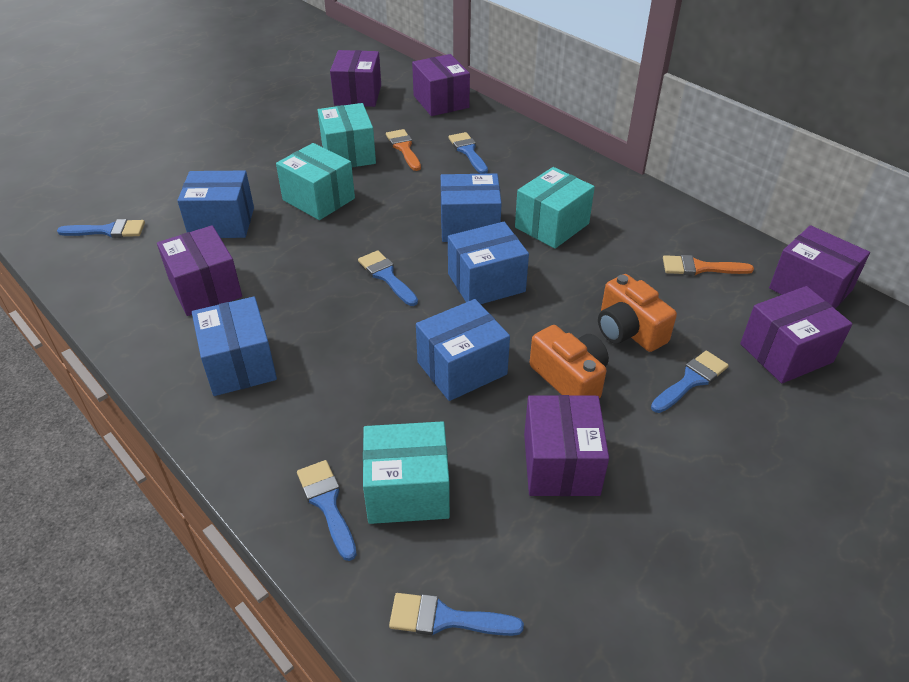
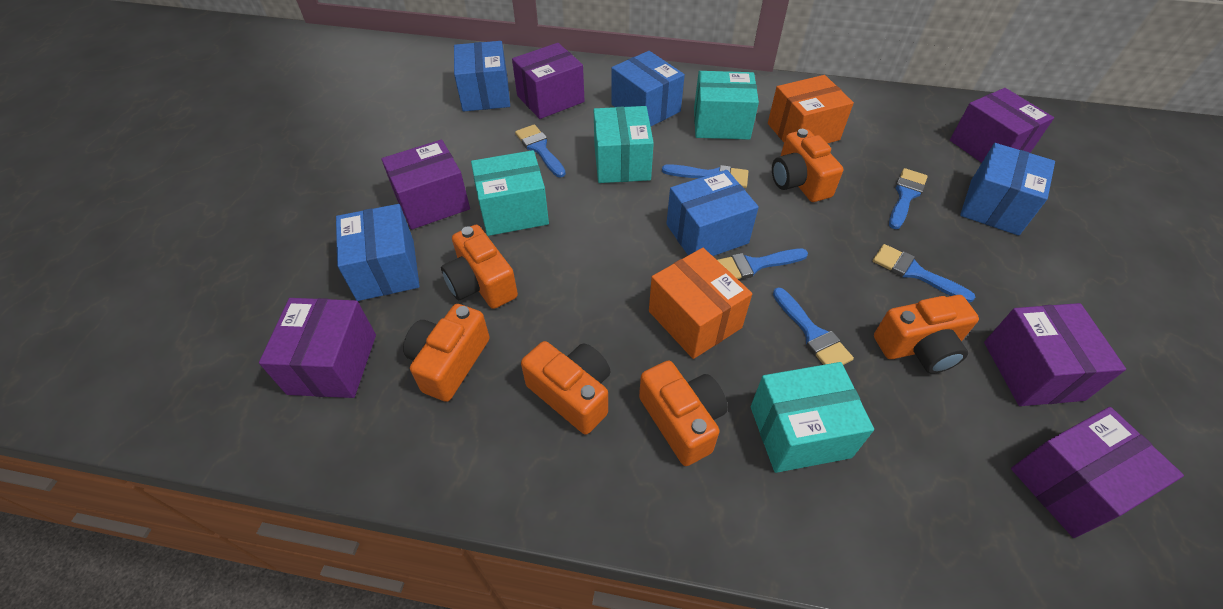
orange box: 0 -> 2
orange brush: 2 -> 0
orange camera: 2 -> 6

